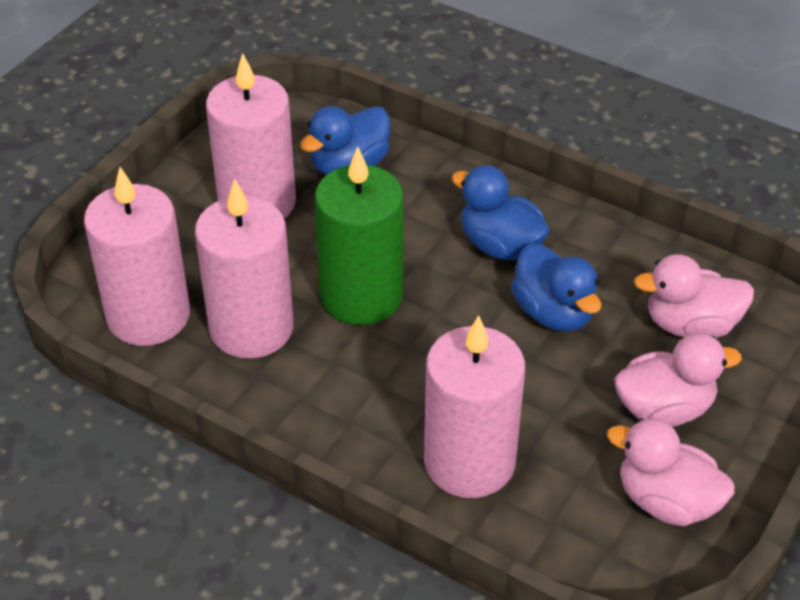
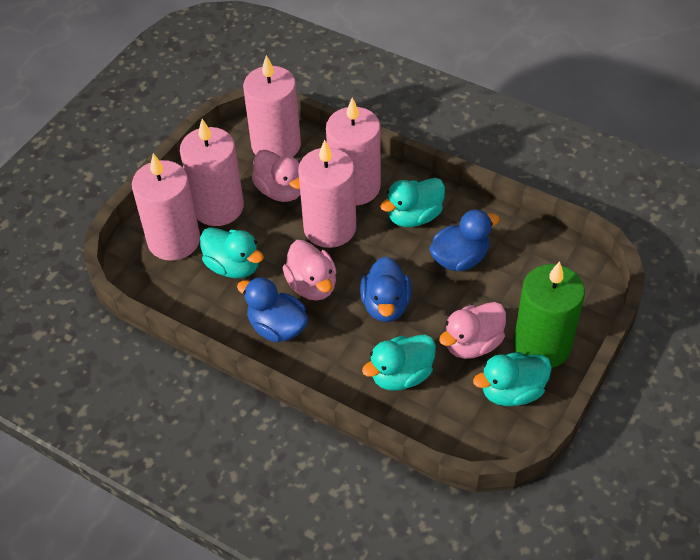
pink candle: 4 -> 5
turquoise duck: 0 -> 4

